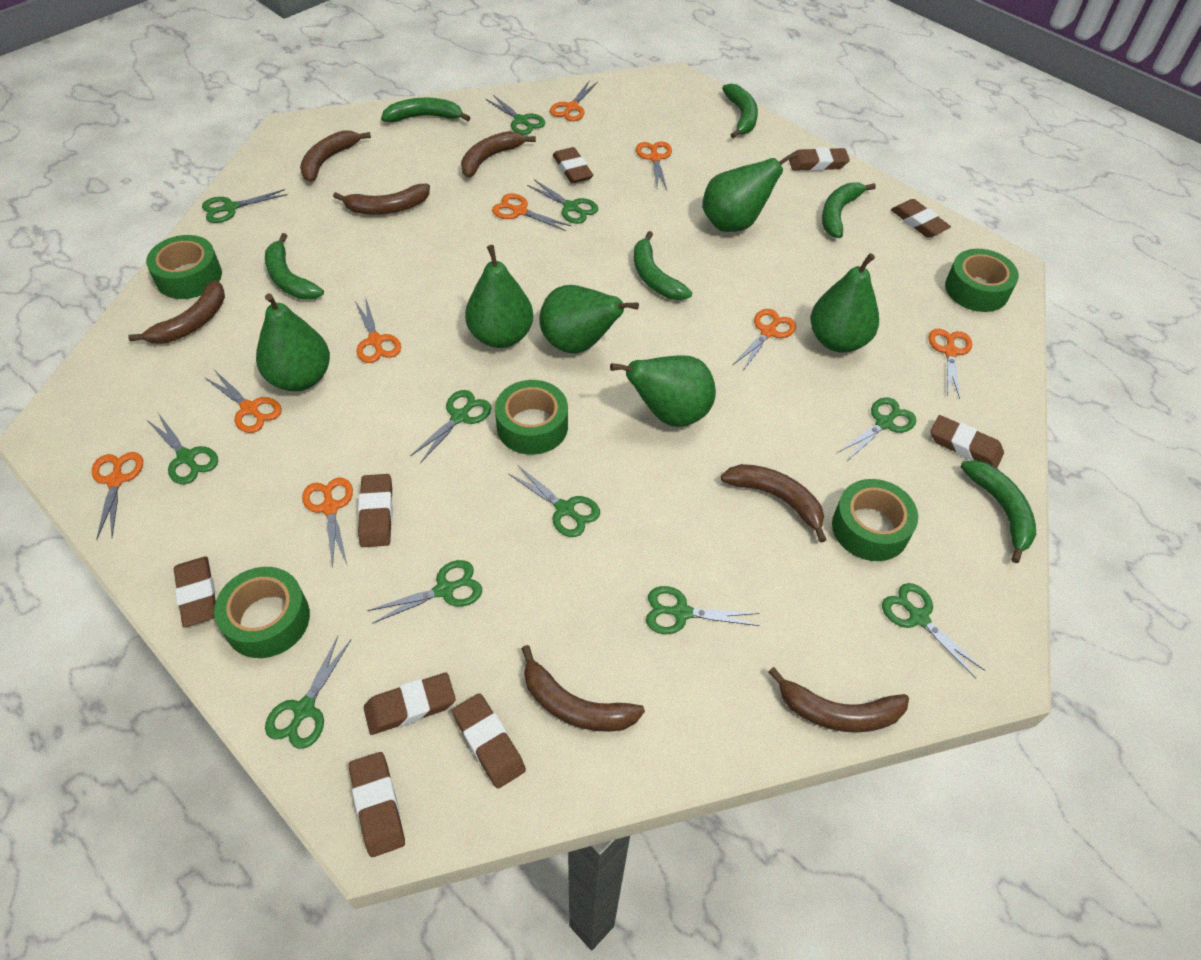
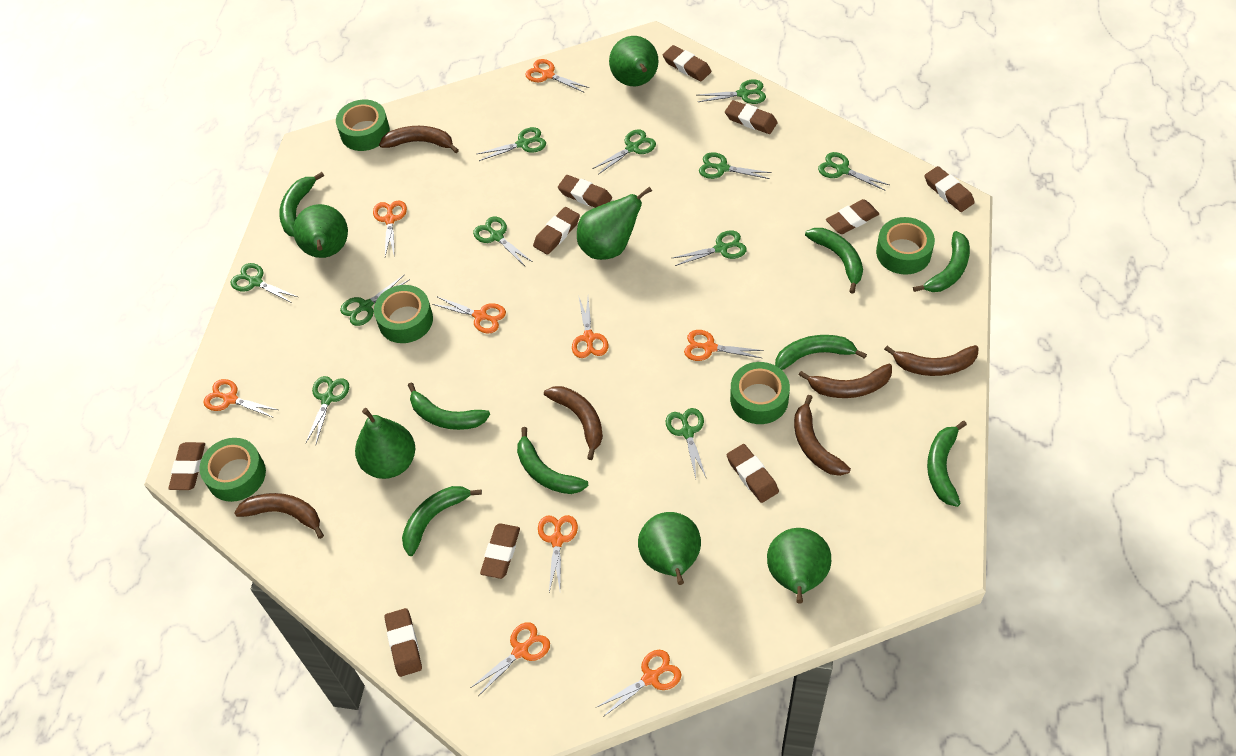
brown banana: 7 -> 6
brown eraser: 9 -> 10
green banana: 6 -> 8

